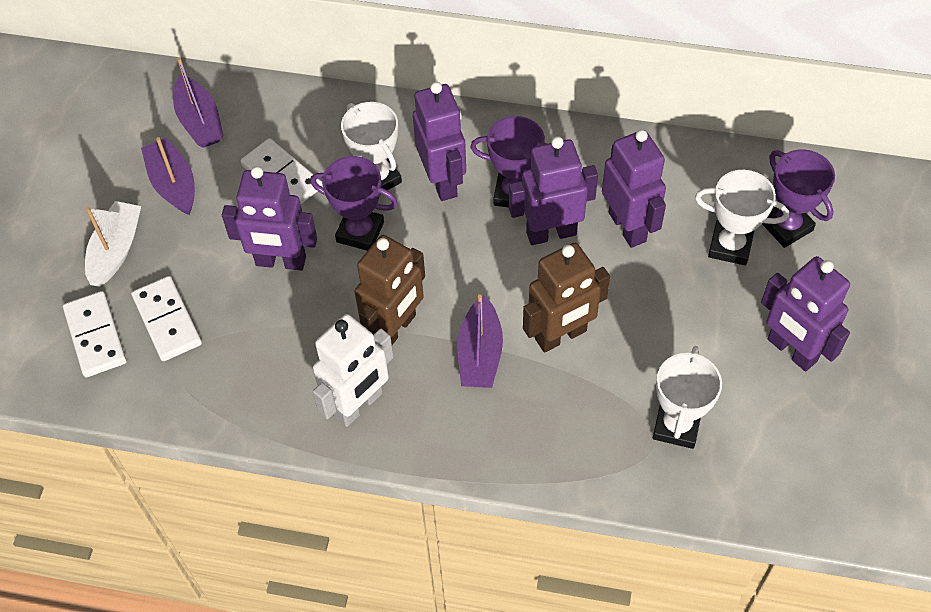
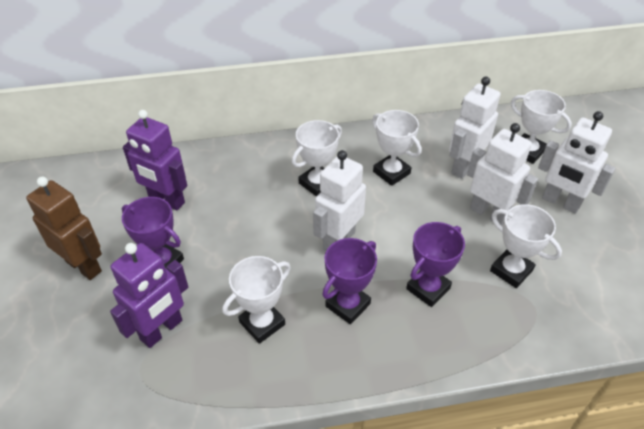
brown robot: 2 -> 1
purple boat: 3 -> 0
purple robot: 5 -> 2
white boat: 1 -> 0
white domino: 3 -> 0
white robot: 1 -> 4
white trophy: 3 -> 5

